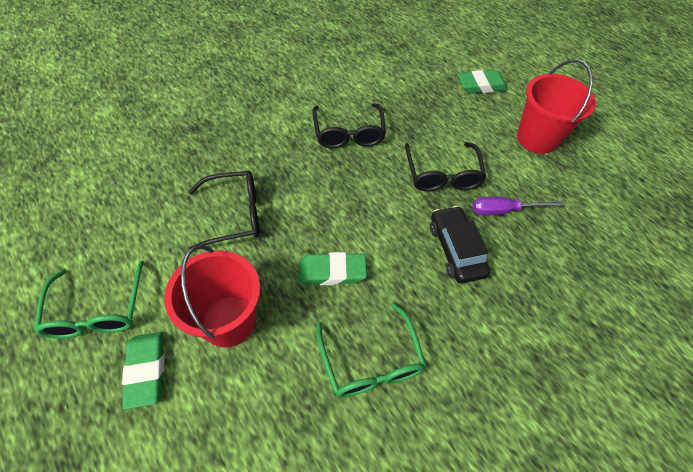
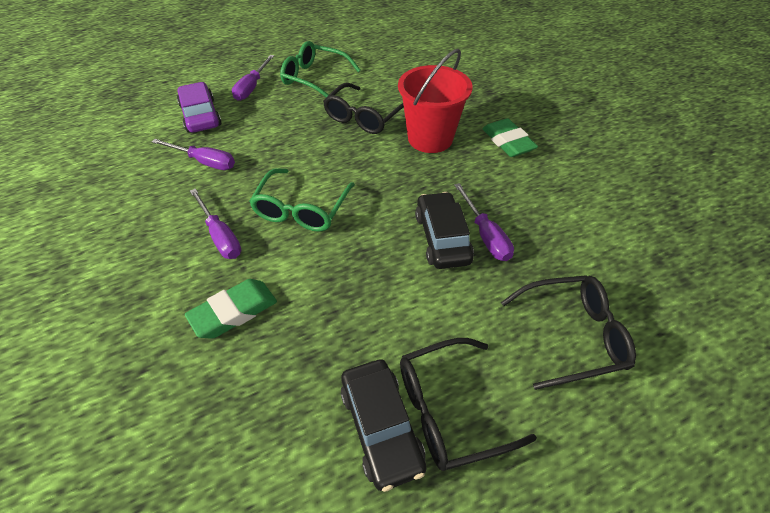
black car: 1 -> 2
green eraser: 3 -> 2
purple car: 0 -> 1
purple screwdriver: 1 -> 4
red bucket: 2 -> 1

